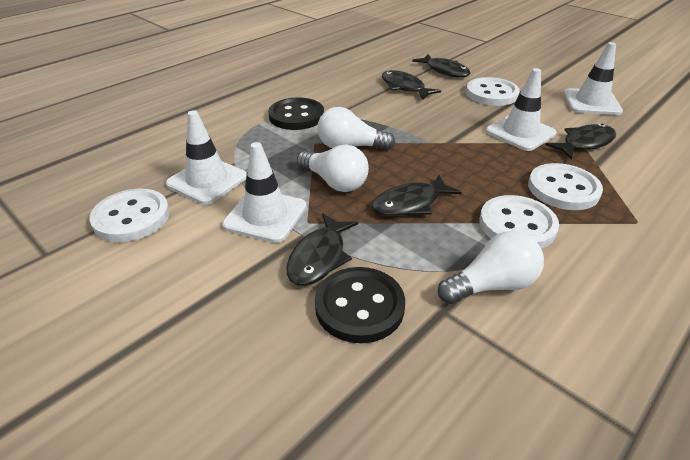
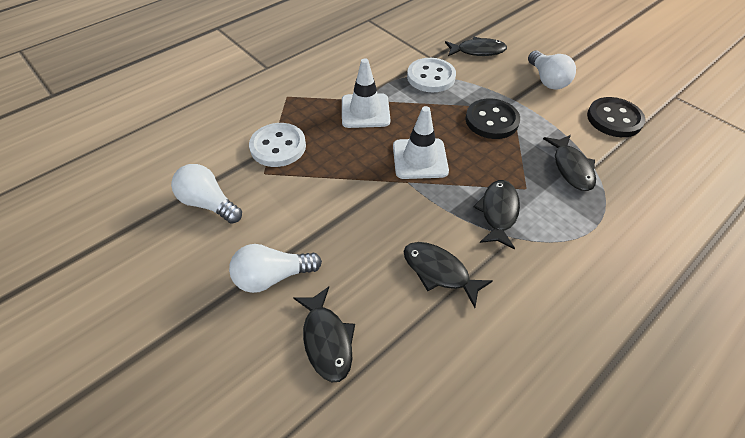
white button: 4 -> 2
white traffic cone: 4 -> 2

